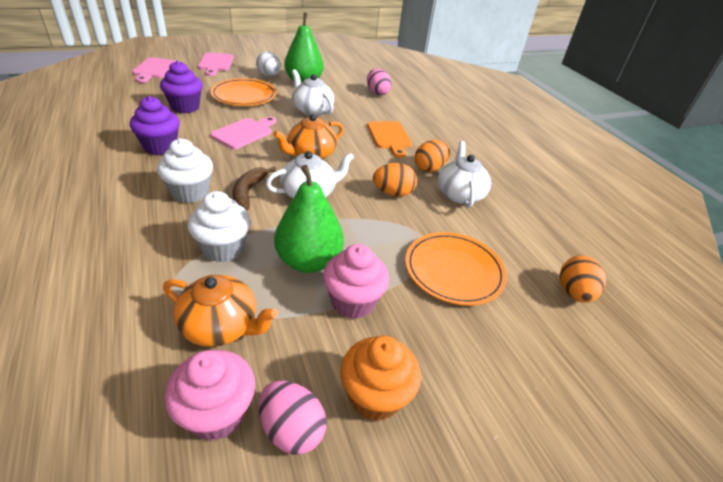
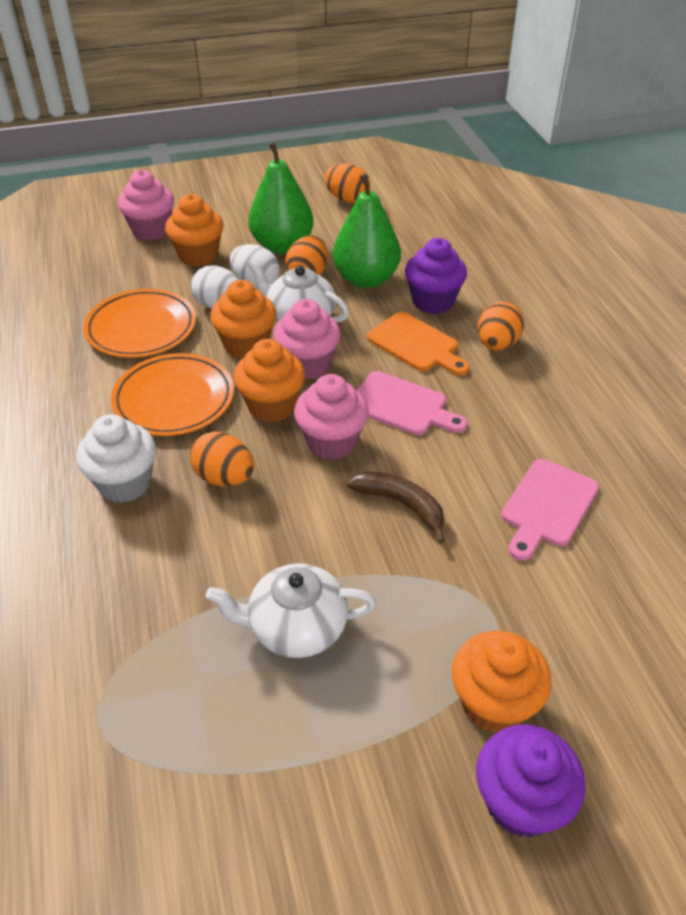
orange cupcake: 1 -> 4
orange egg: 3 -> 4
orange teapot: 2 -> 0
pink cupcake: 2 -> 3
pink cutting board: 3 -> 2
pink egg: 2 -> 0
white cupcake: 2 -> 1
white egg: 1 -> 2
white teapot: 3 -> 2

